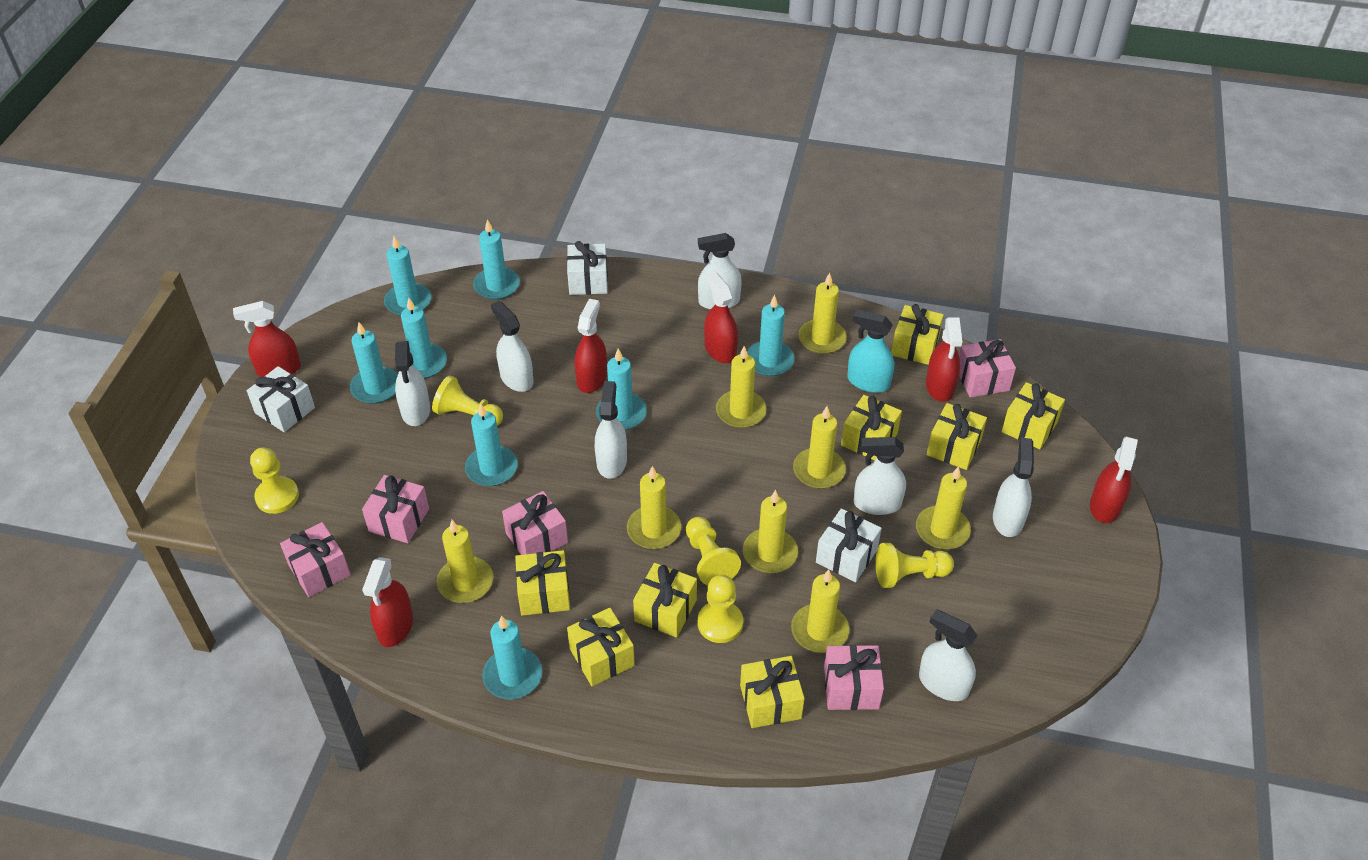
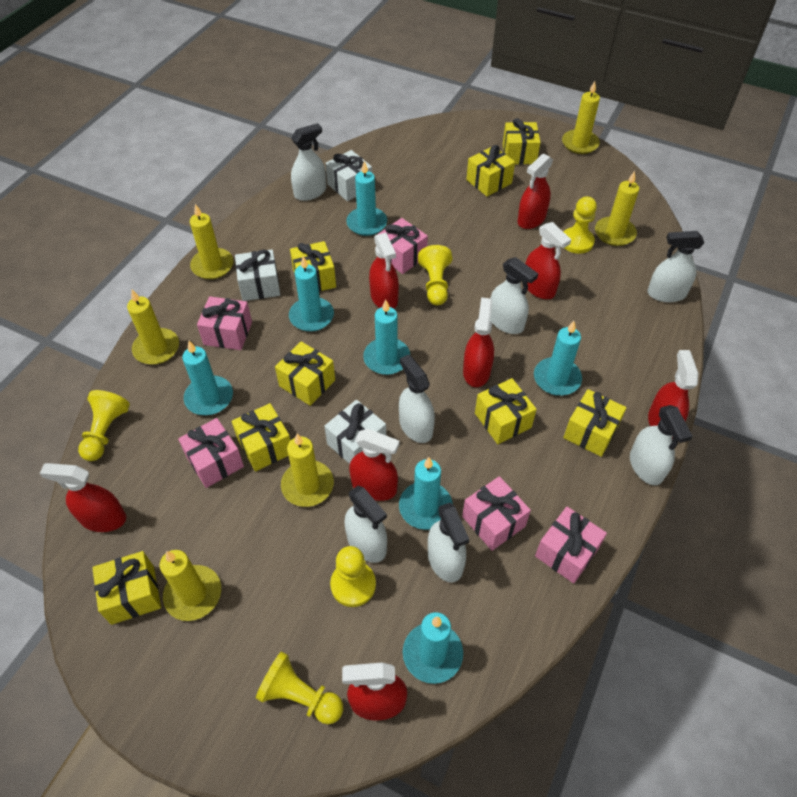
red spray bottle: 6 -> 8
turquoise candle: 8 -> 7
turquoise spray bottle: 1 -> 0
yellow candle: 8 -> 6

